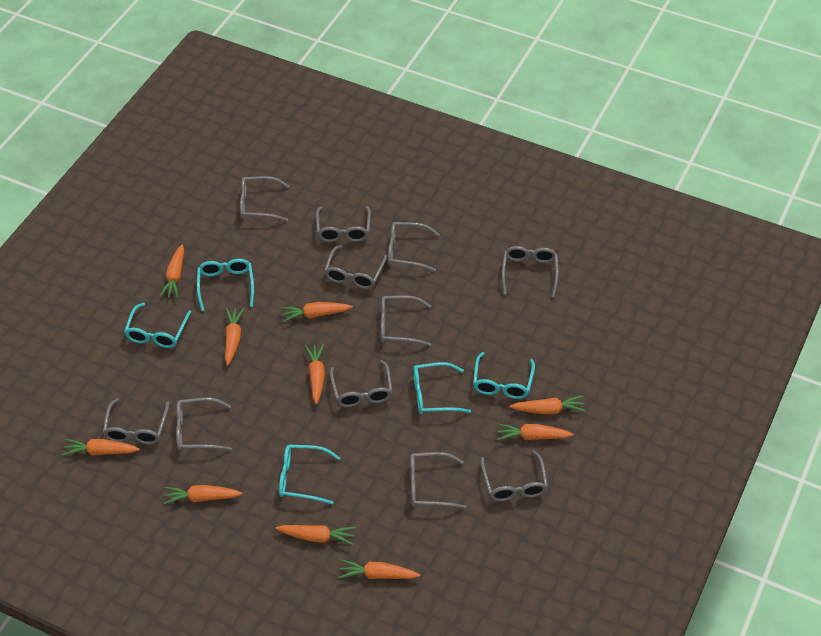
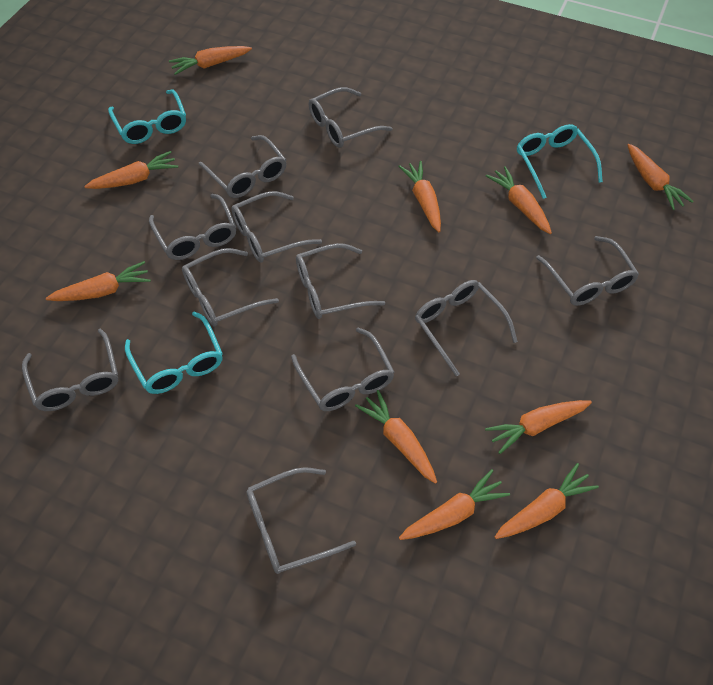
turquoise glasses: 5 -> 3

